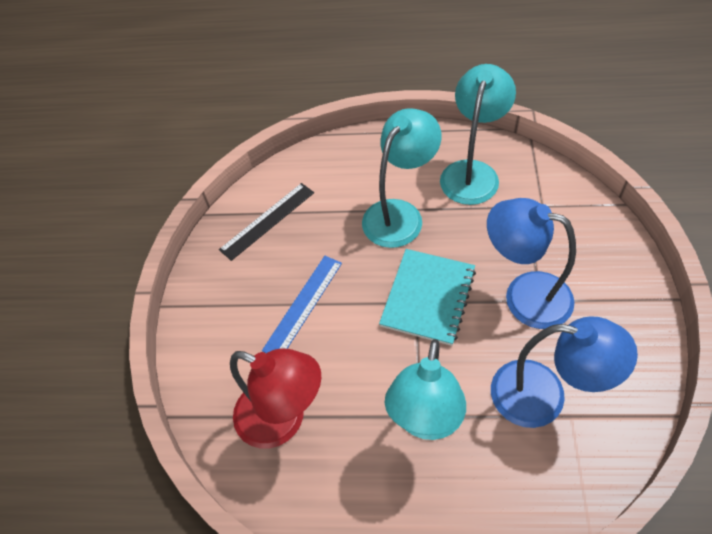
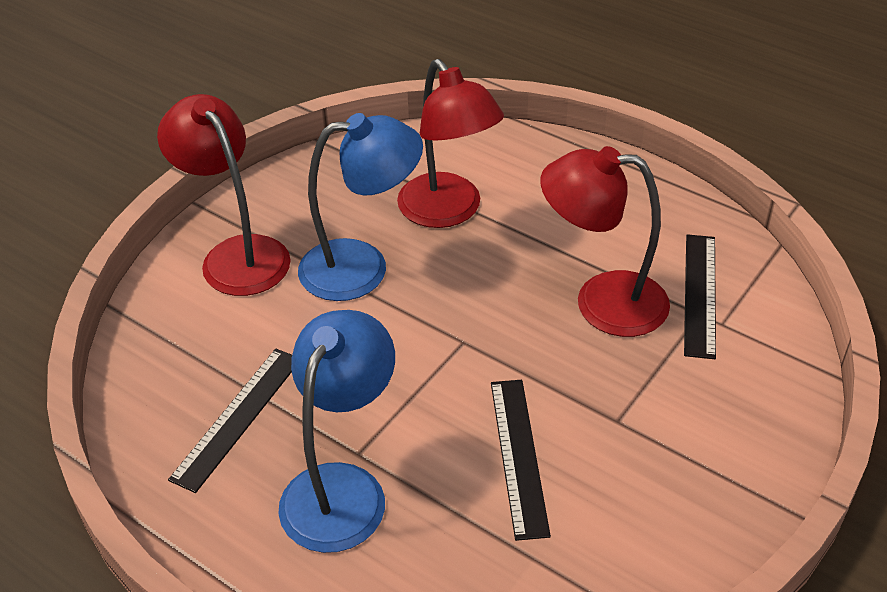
black ruler: 1 -> 3
blue ruler: 1 -> 0
red lamp: 1 -> 3
turquoise lamp: 3 -> 0
turquoise notebook: 1 -> 0

